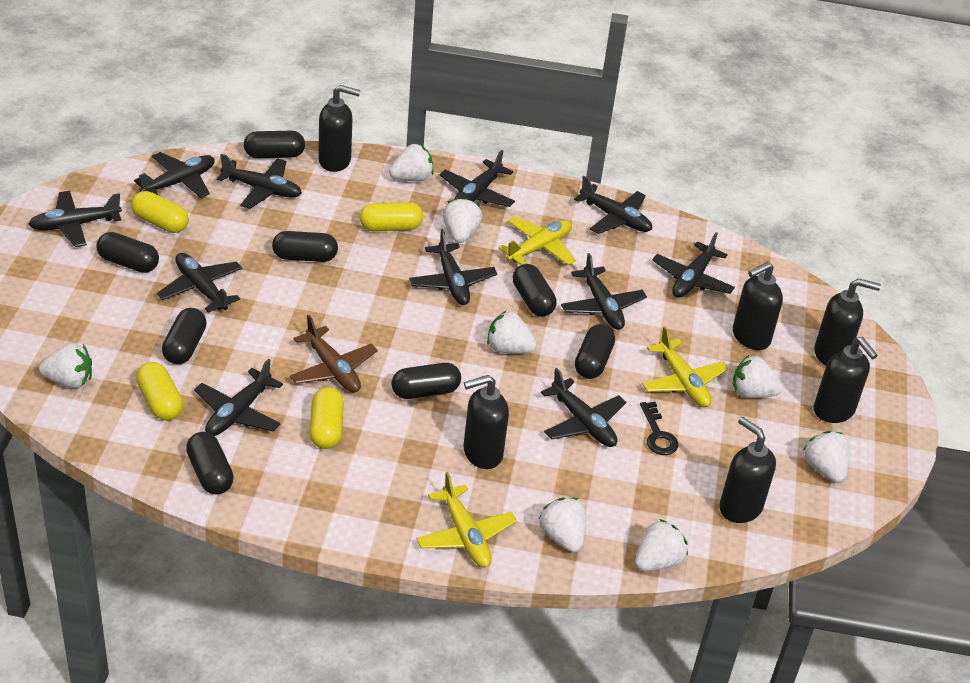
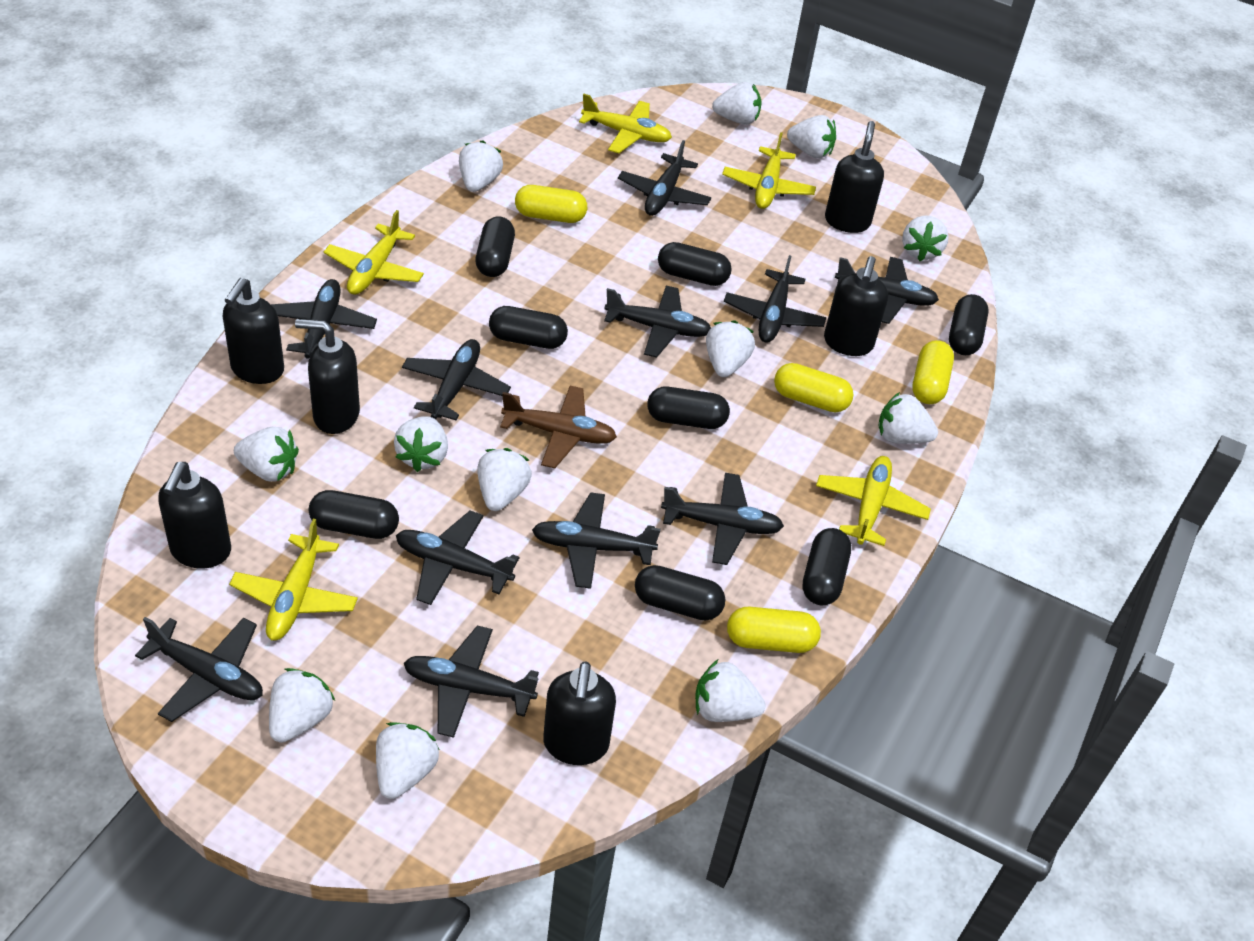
black key: 1 -> 0
white strawberry: 8 -> 12
yellow plane: 3 -> 5

